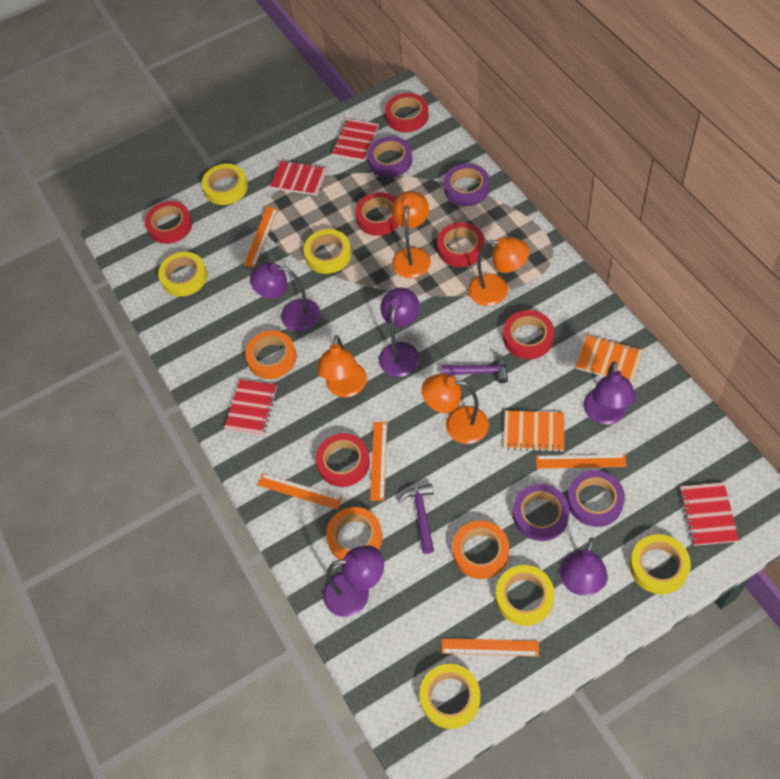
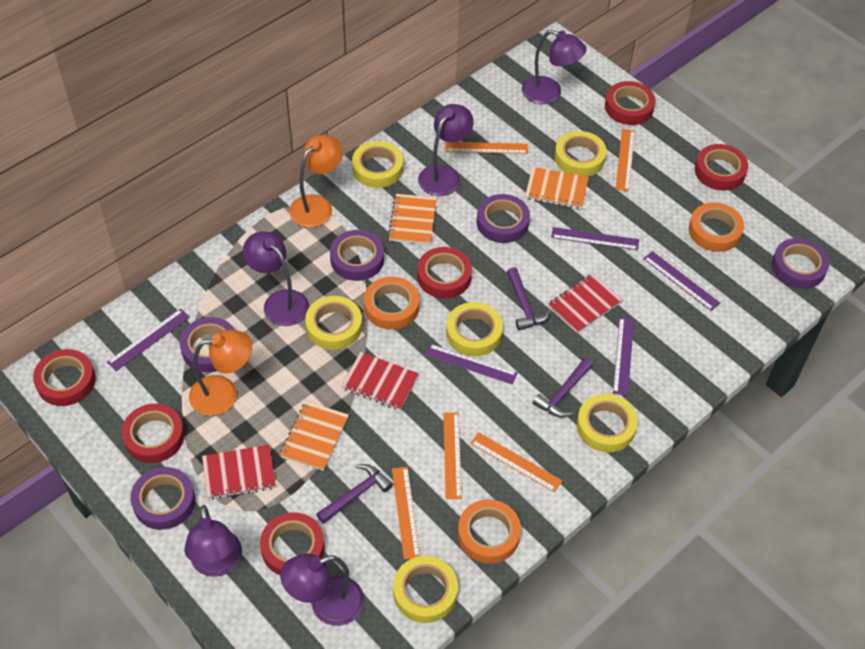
orange lamp: 4 -> 2
orange notebook: 2 -> 3
purple hammer: 2 -> 3
purple ruler: 0 -> 5
purple tape: 4 -> 5
red notebook: 4 -> 3

